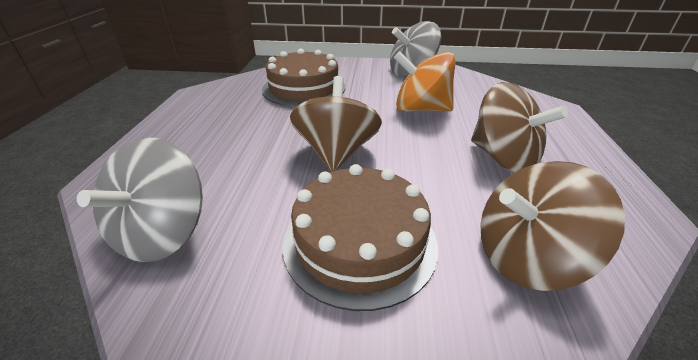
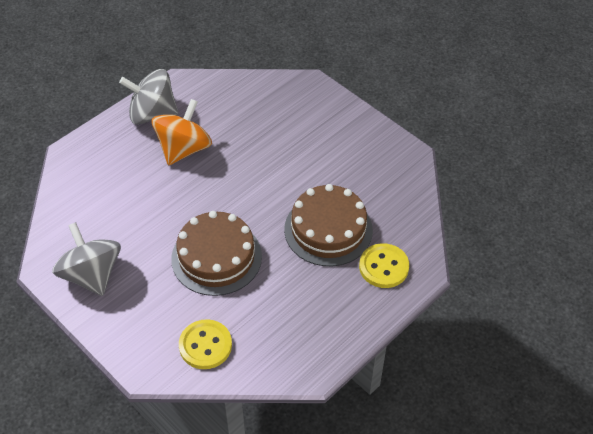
brown spinning top: 3 -> 0
yellow button: 0 -> 2

